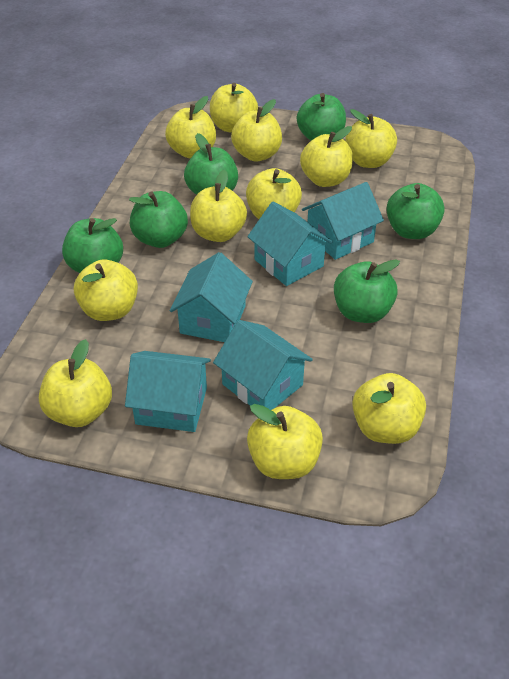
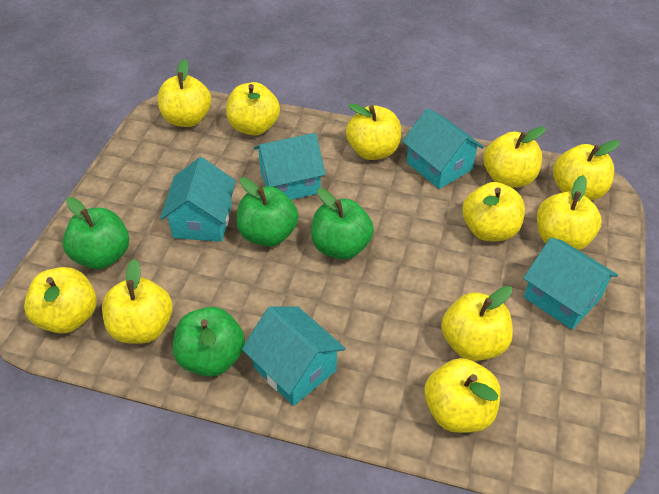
green apple: 6 -> 4

